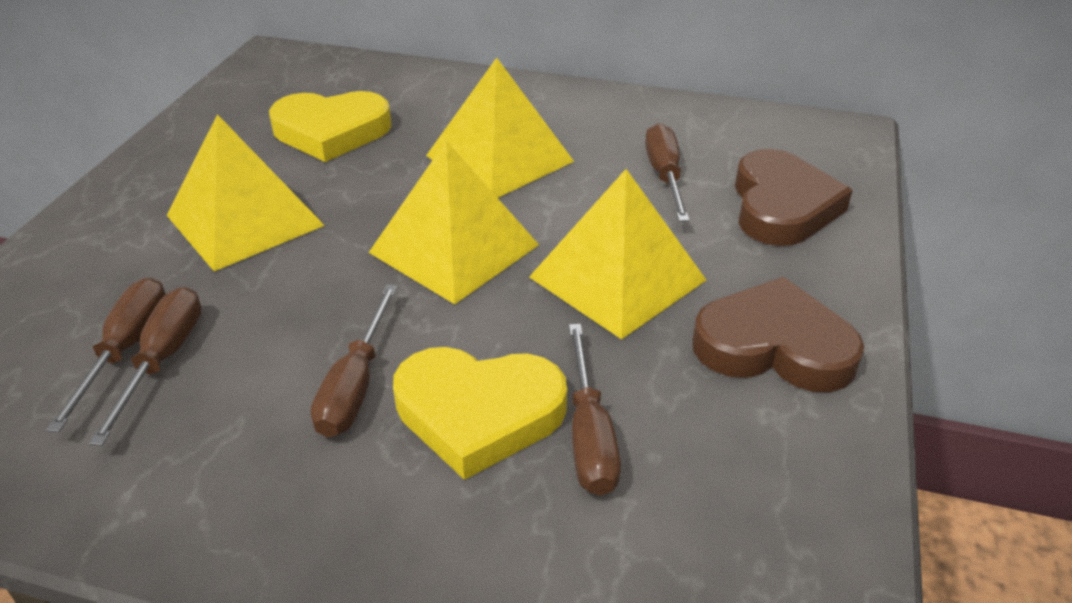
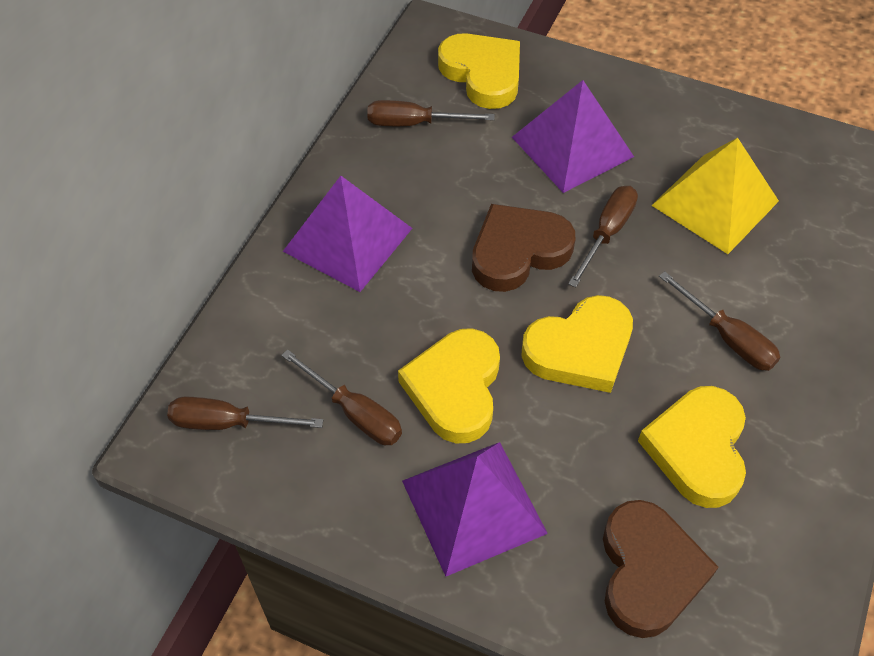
purple pyramid: 0 -> 3
yellow heart: 2 -> 4
yellow pyramid: 4 -> 1

